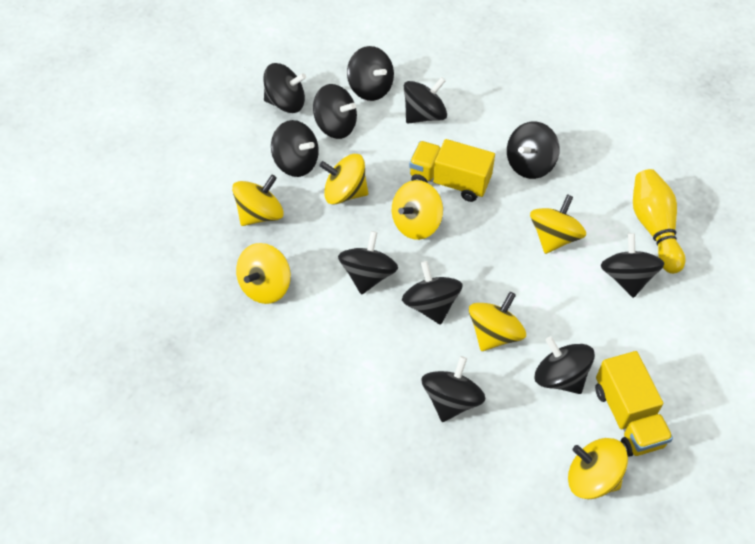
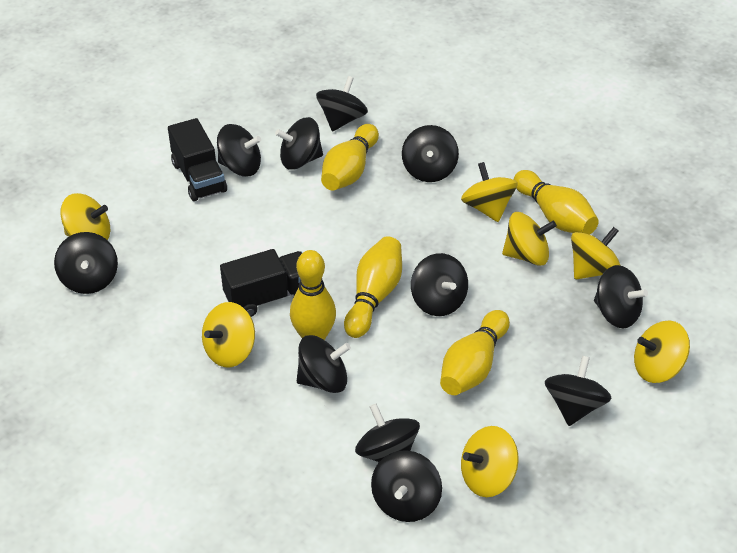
black truck: 0 -> 2
yellow bowling pin: 1 -> 5
yellow truck: 2 -> 0

